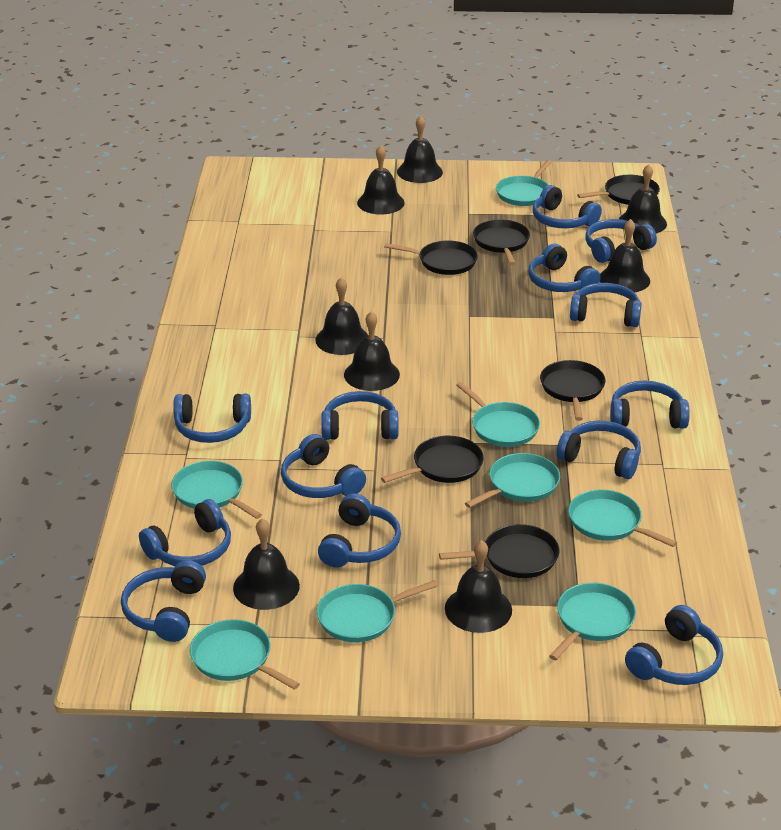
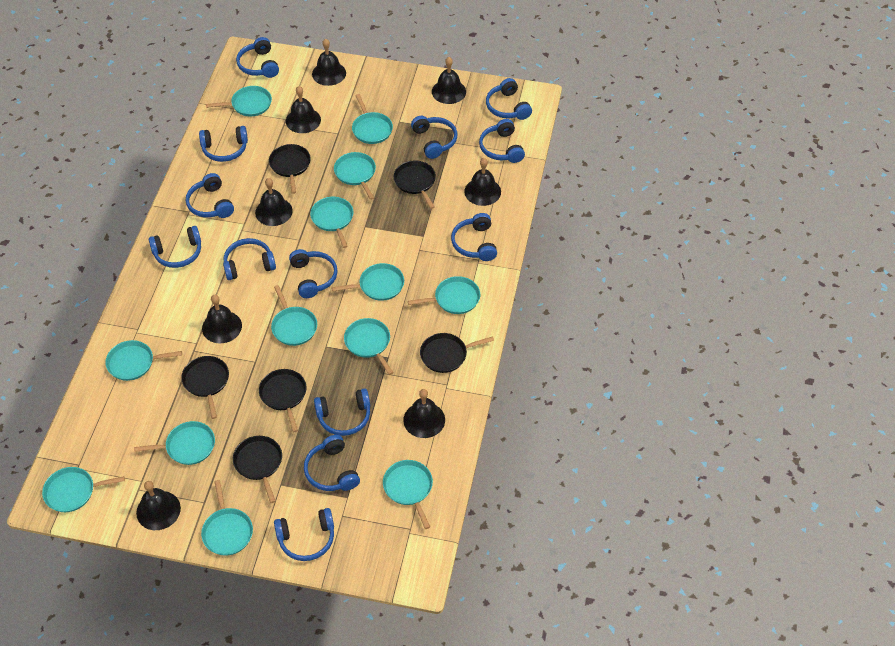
turquoise pan: 8 -> 13

